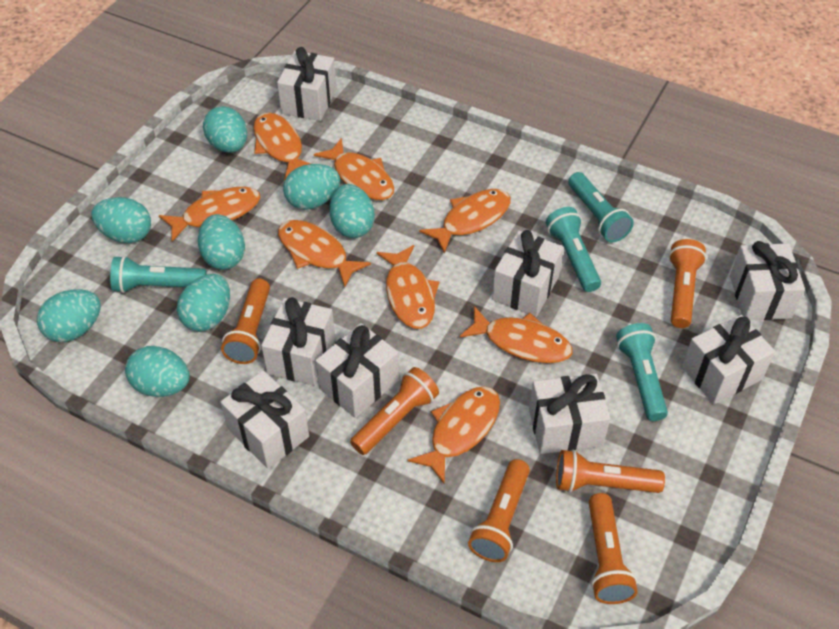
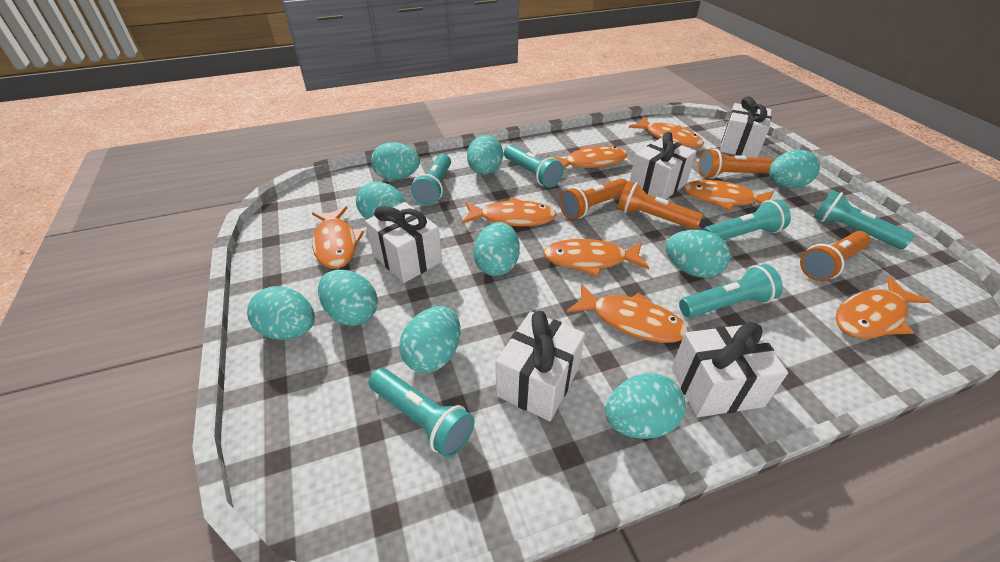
orange flashlight: 6 -> 4
turquoise egg: 8 -> 10
turquoise flashlight: 4 -> 6
white gift: 8 -> 5

